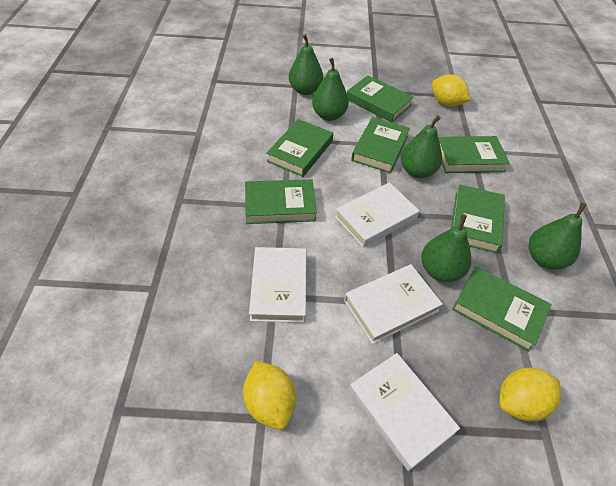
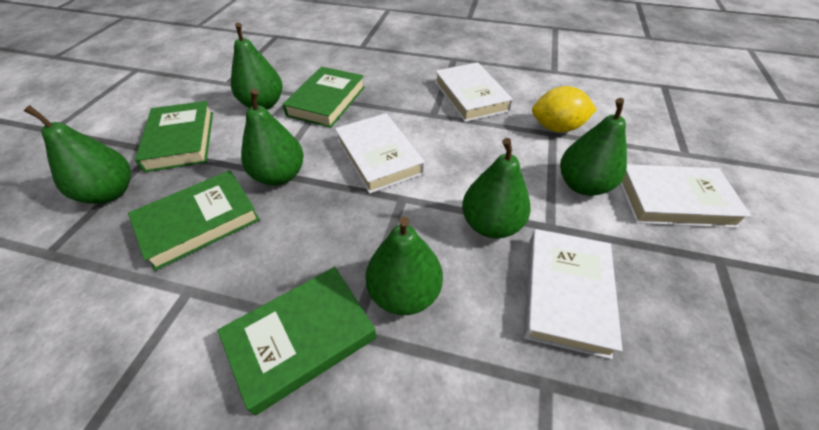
green book: 7 -> 4
green pear: 5 -> 6
yellow lemon: 3 -> 1

